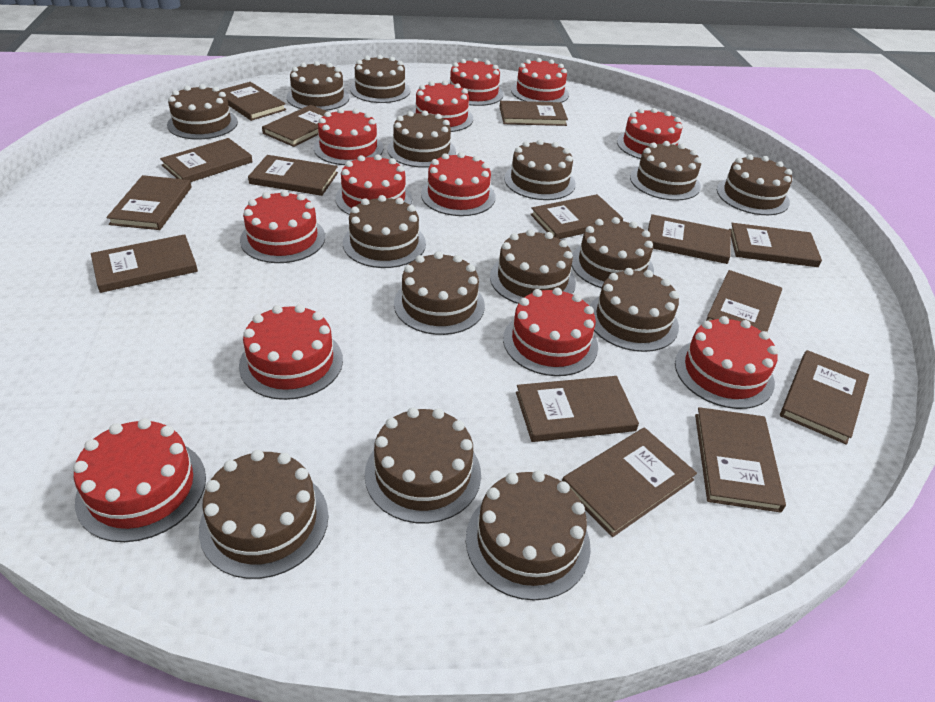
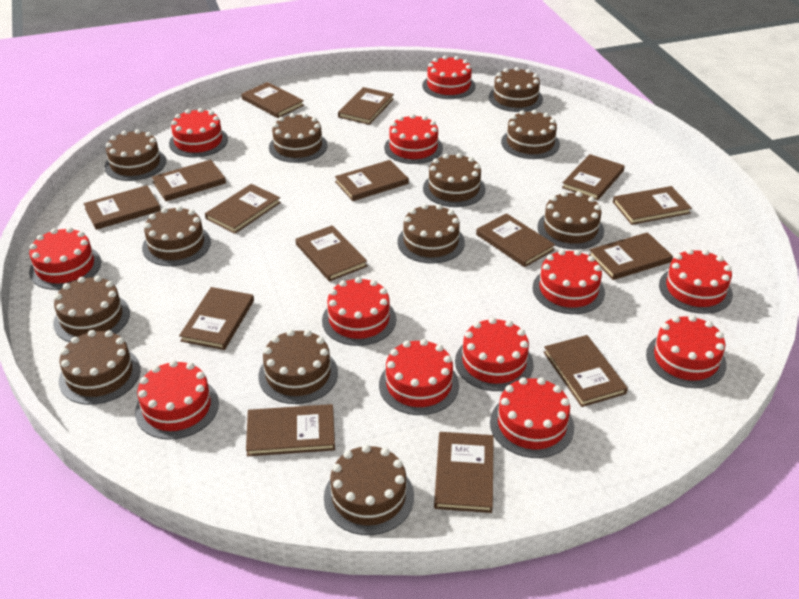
brown cake: 15 -> 12

